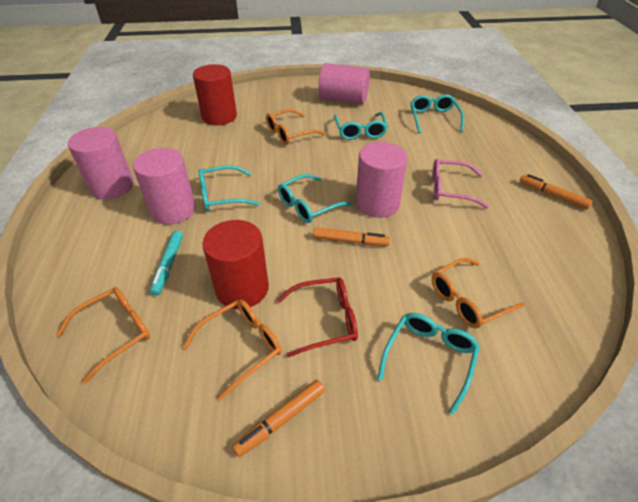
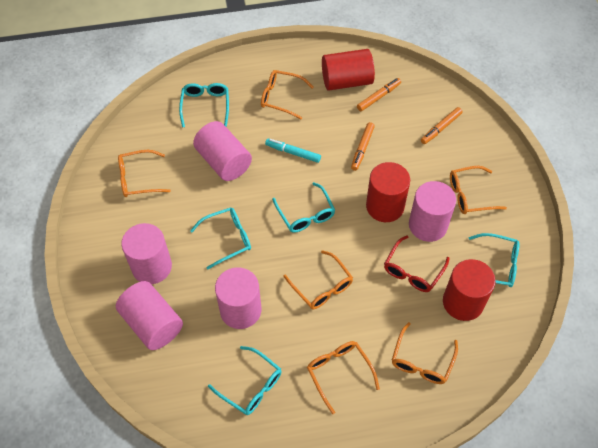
orange glasses: 4 -> 6
pink cylinder: 4 -> 5
pink glasses: 1 -> 0
red cylinder: 2 -> 3

